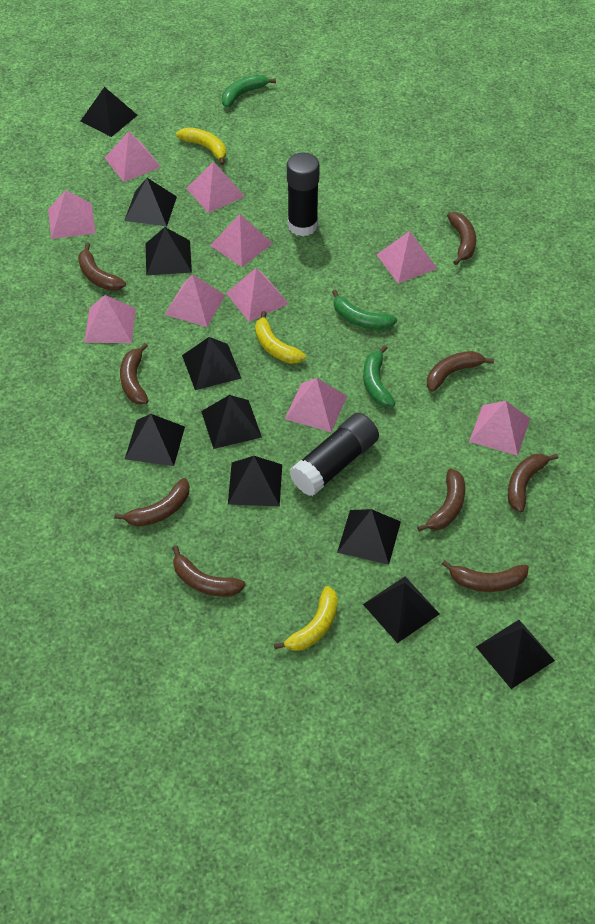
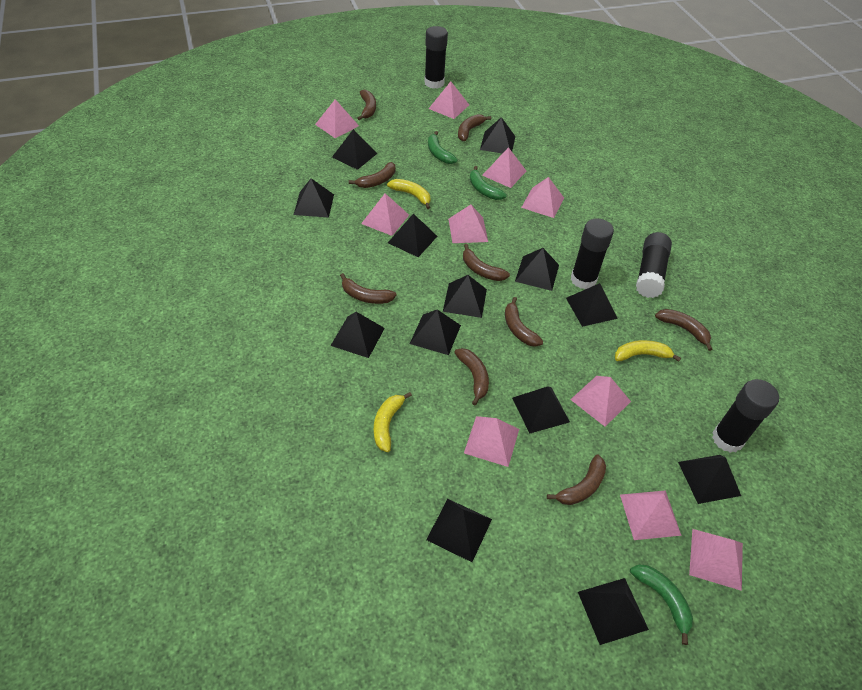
black glue stick: 2 -> 4
black pyramid: 10 -> 13

